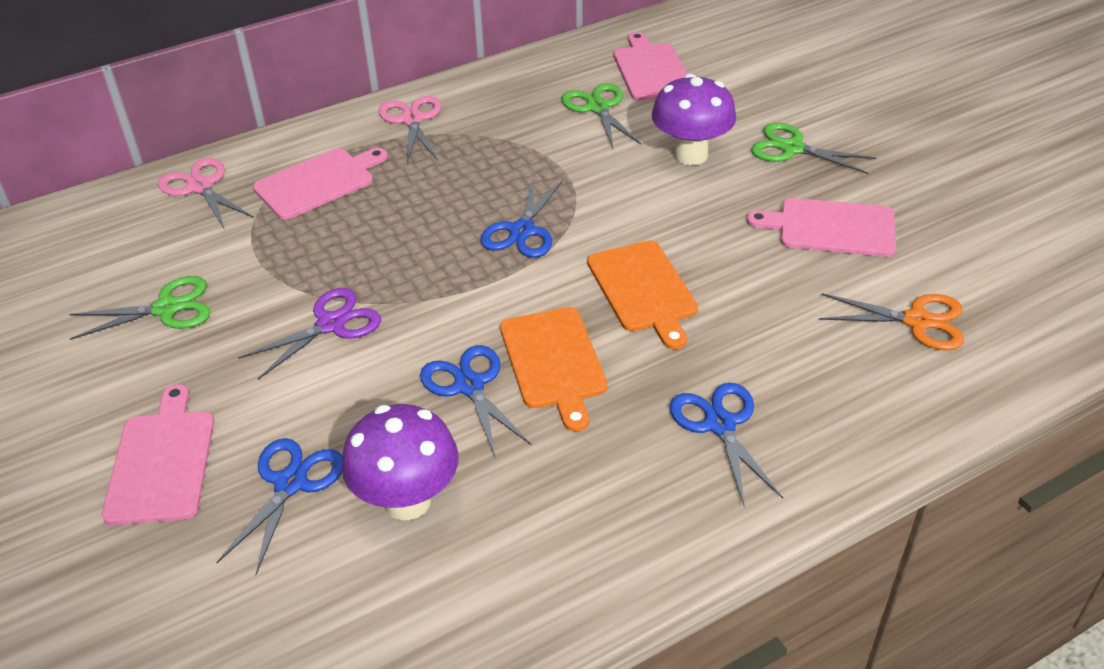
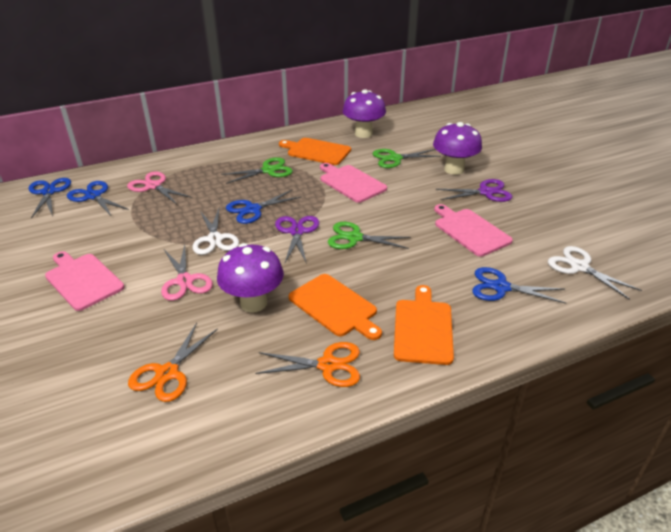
orange cutting board: 2 -> 3
orange scissors: 1 -> 2
pink cutting board: 4 -> 3
purple mushroom: 2 -> 3
purple scissors: 1 -> 2
white scissors: 0 -> 2

